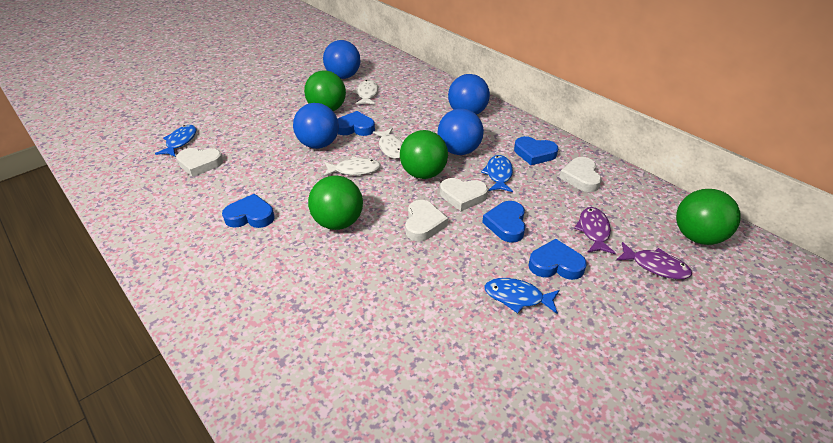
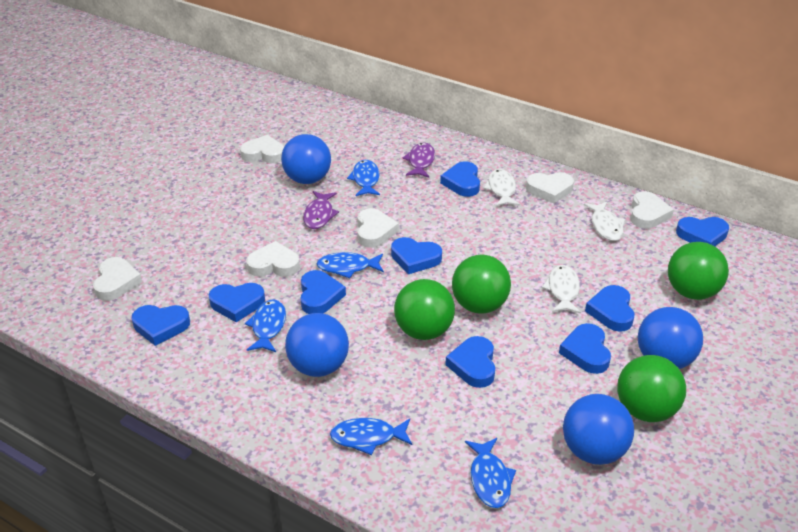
blue fish: 3 -> 5
blue heart: 5 -> 9
white heart: 4 -> 6

